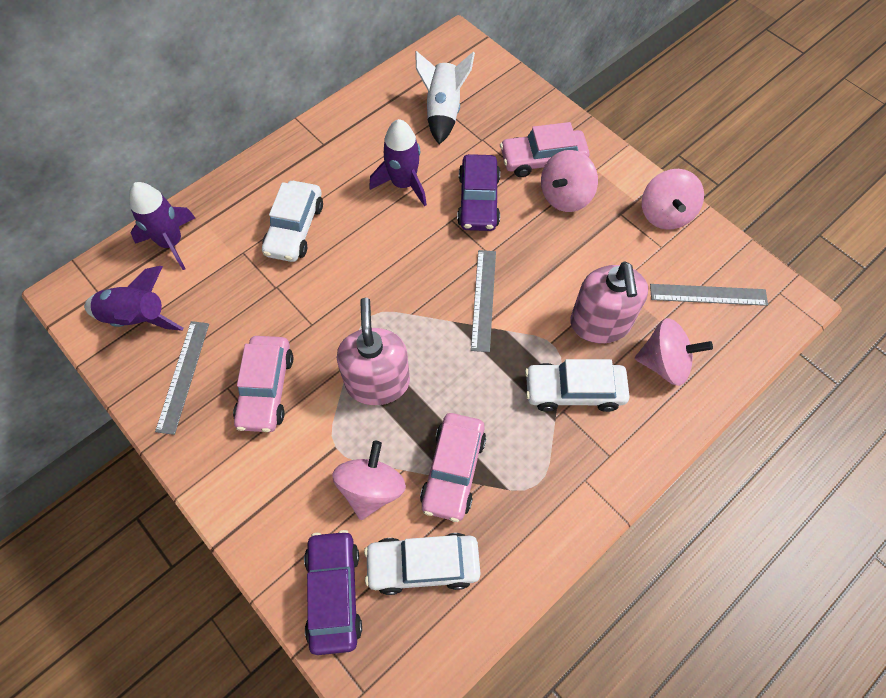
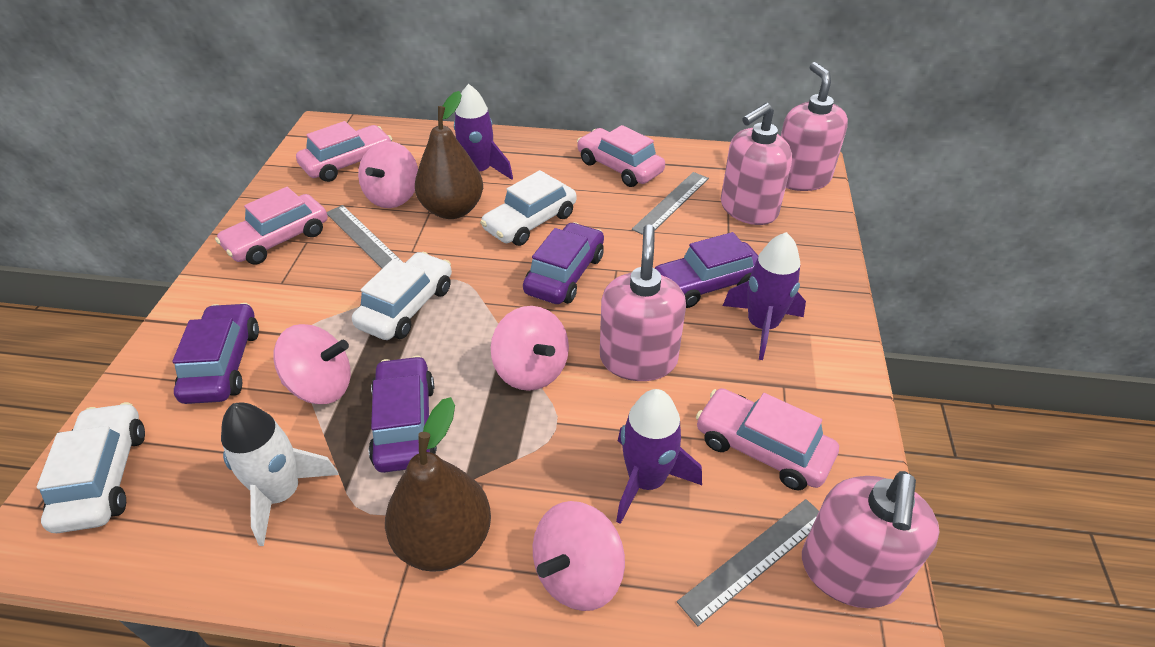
brown pear: 0 -> 2
pink car: 3 -> 4
pink soap dispenser: 2 -> 4
purple car: 2 -> 4

